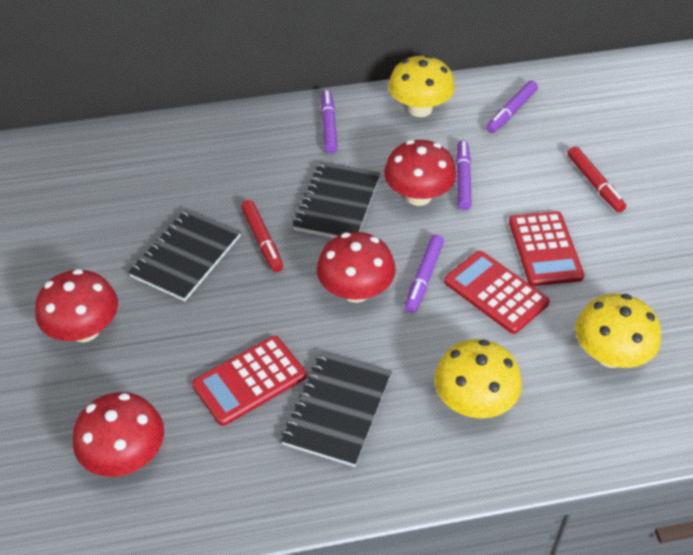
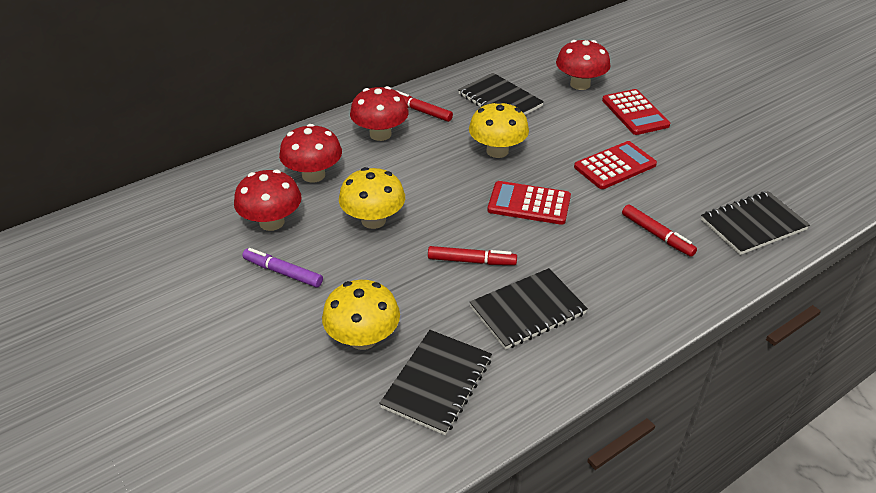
black notebook: 3 -> 4
purple marker: 4 -> 1
red marker: 2 -> 3

